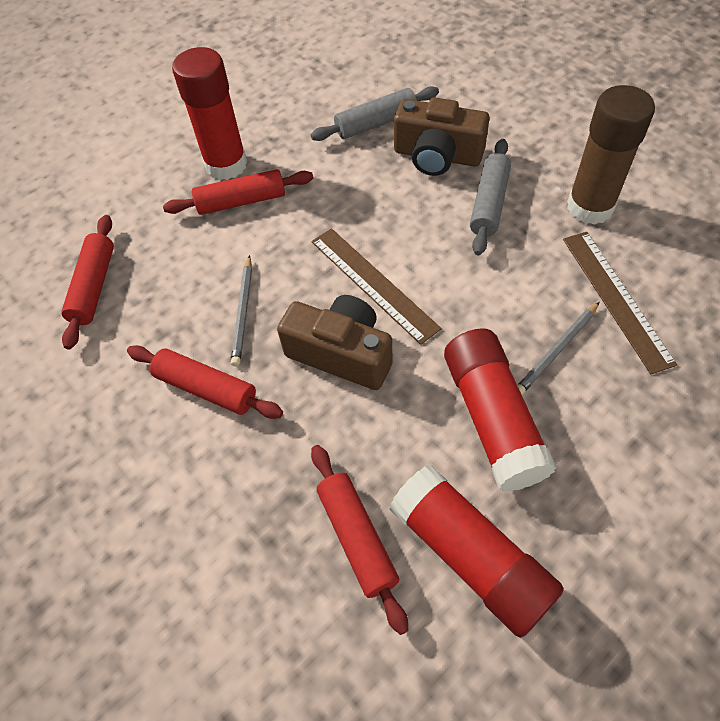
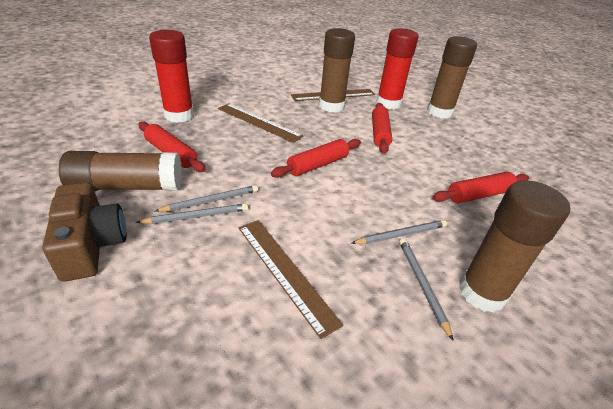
brown camera: 2 -> 1
brown glue stick: 1 -> 4
brown ruler: 2 -> 3
grey pencil: 2 -> 4
grey rolling pin: 2 -> 0
red glue stick: 3 -> 2

